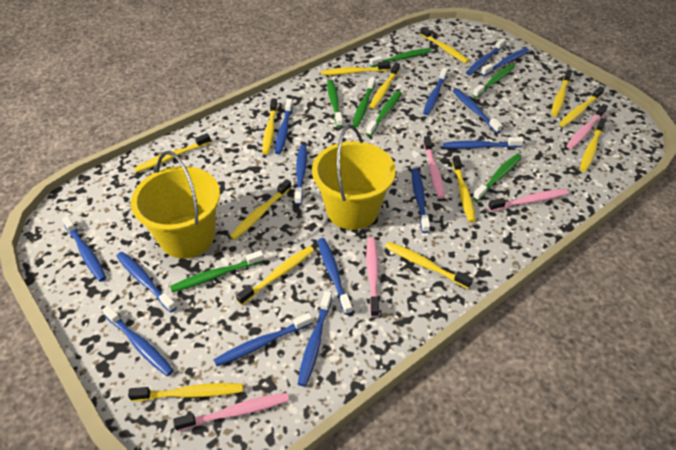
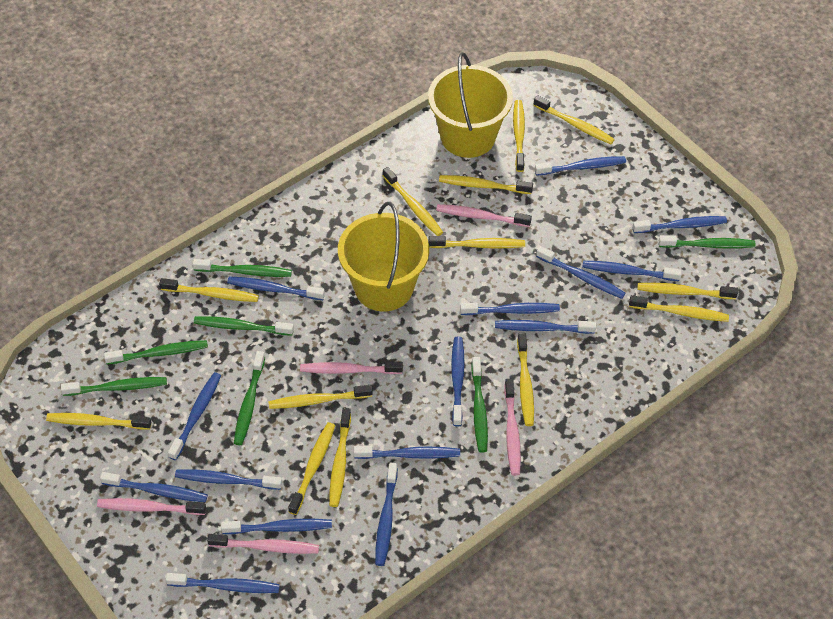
blue toothbrush: 14 -> 15

